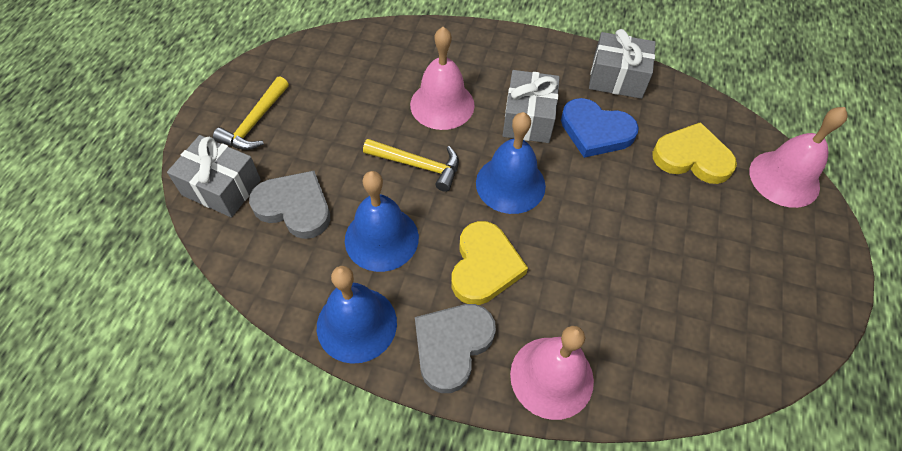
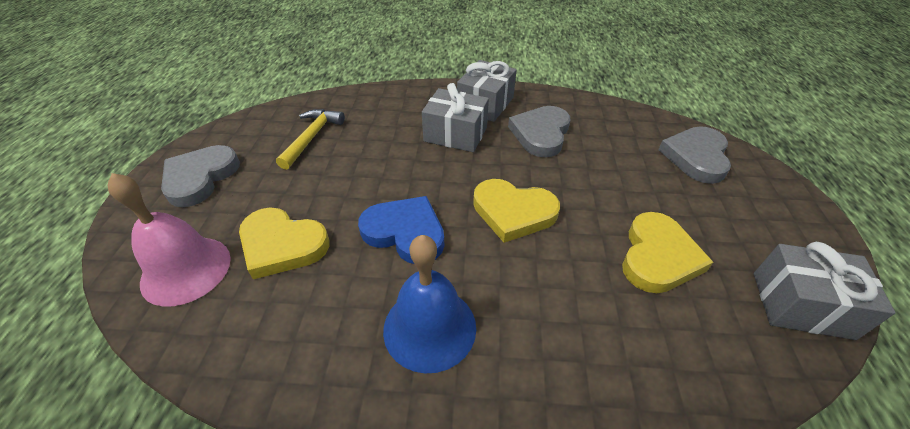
blue bell: 3 -> 1
grey heart: 2 -> 3
pink bell: 3 -> 1
yellow hammer: 2 -> 1
yellow heart: 2 -> 3

